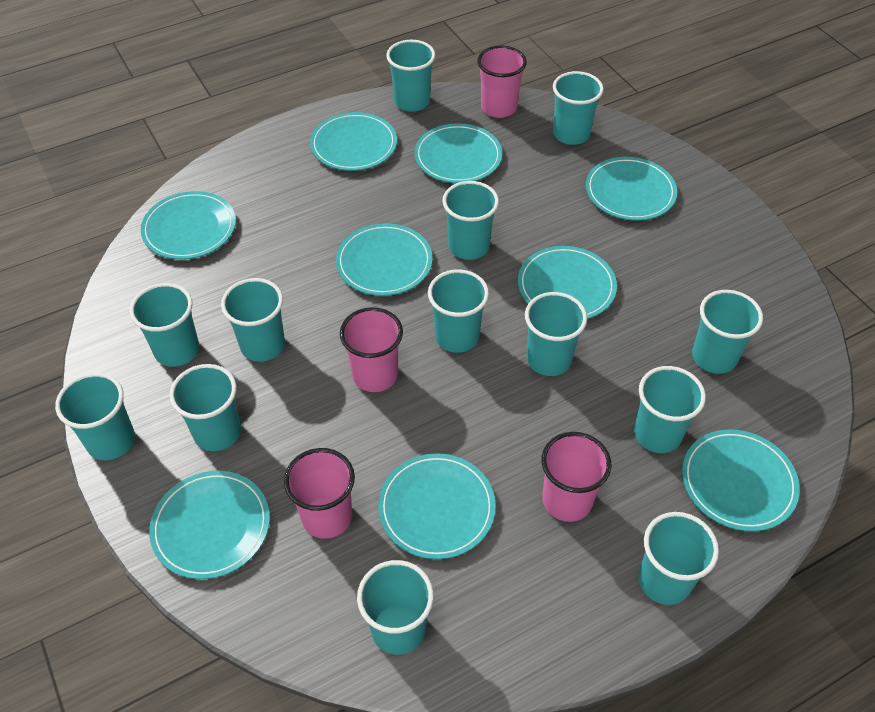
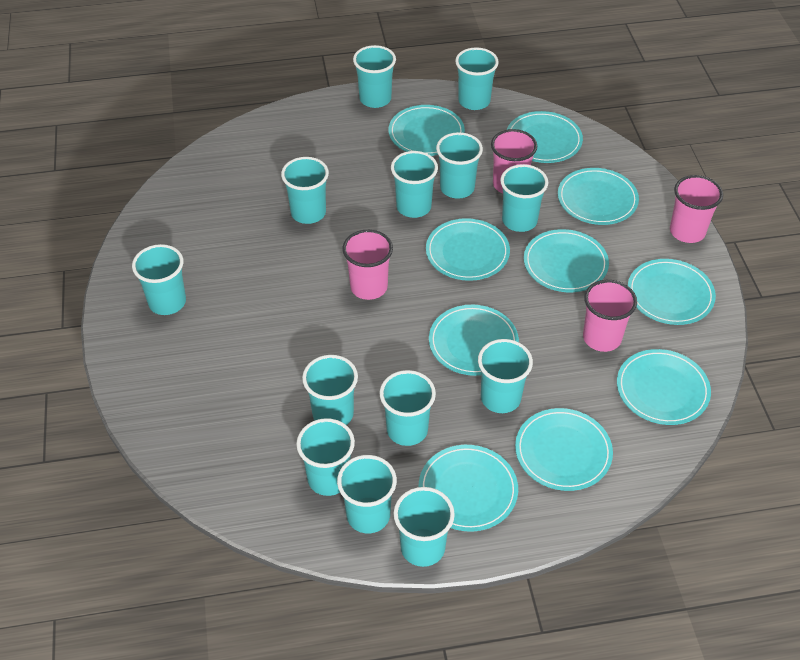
turquoise plate: 9 -> 10

